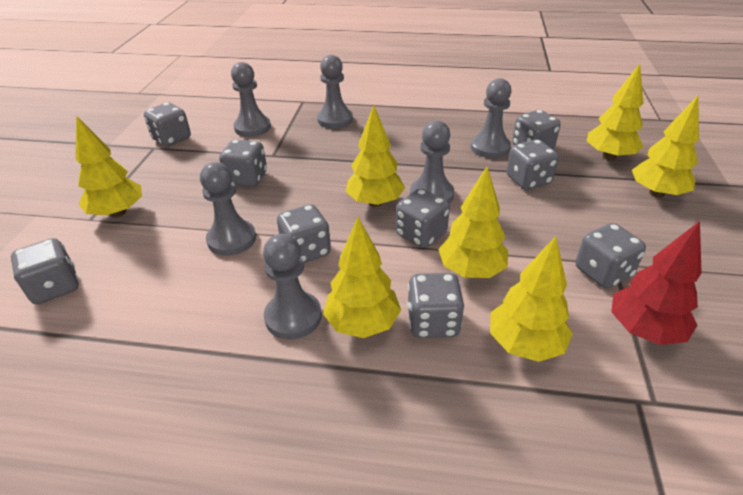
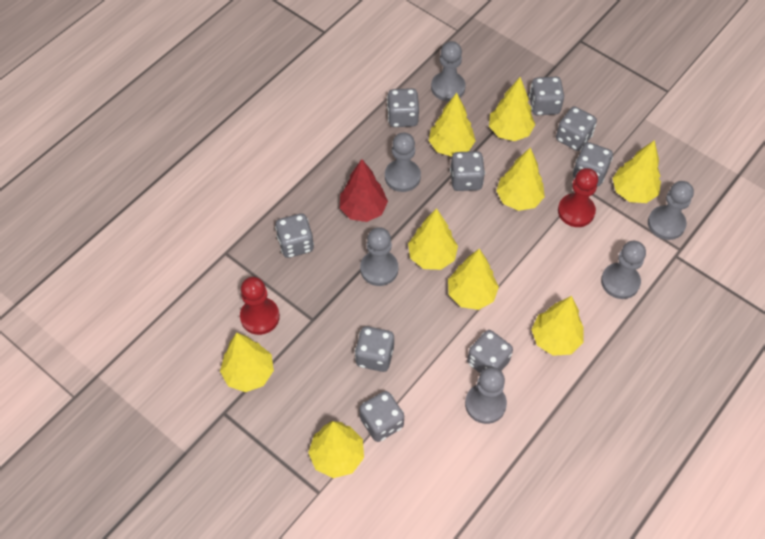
red pawn: 0 -> 2
yellow tree: 7 -> 9

